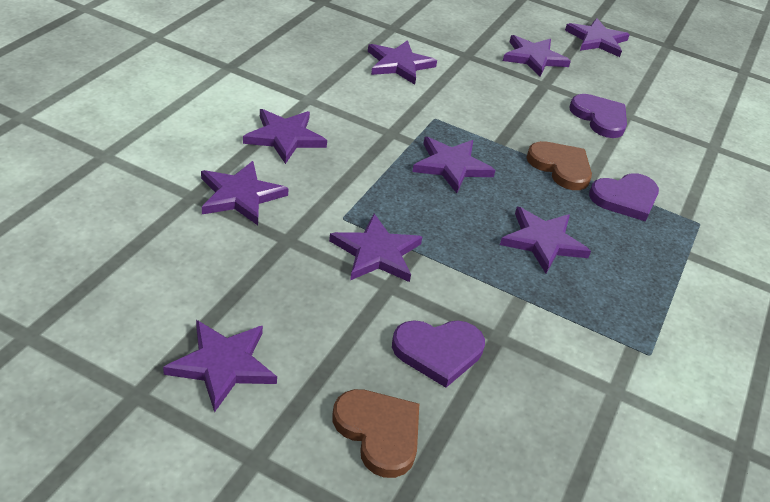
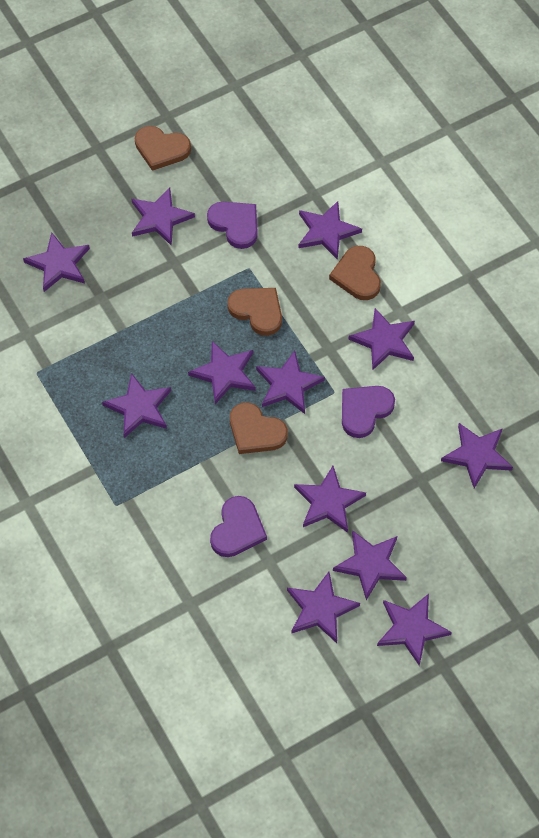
brown heart: 2 -> 4
purple star: 9 -> 12

